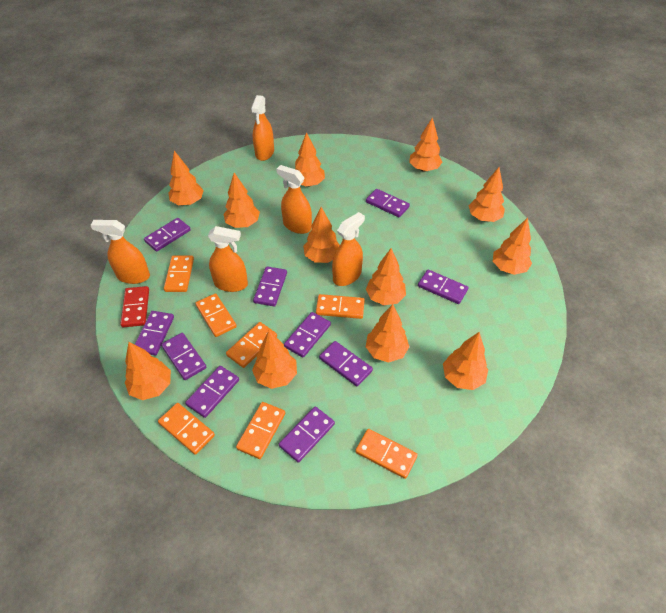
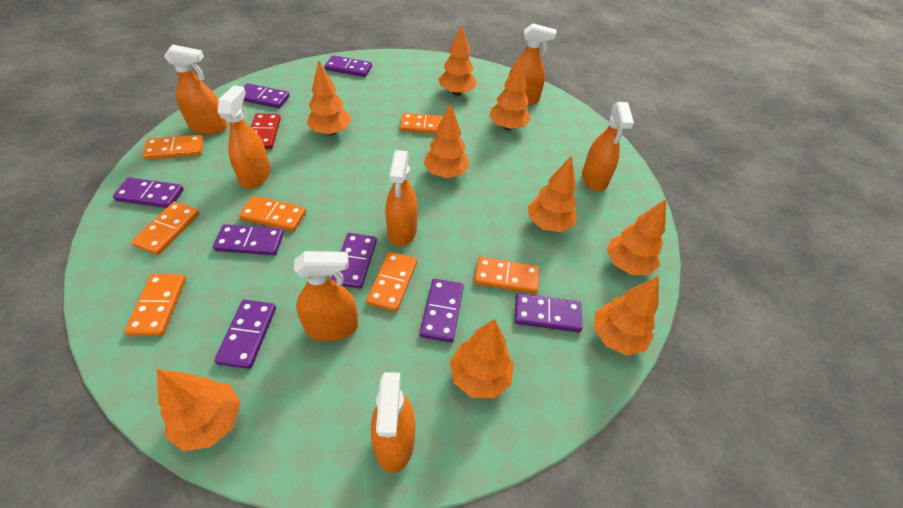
orange spray bottle: 5 -> 7
orange tree: 12 -> 9
purple domino: 10 -> 8

